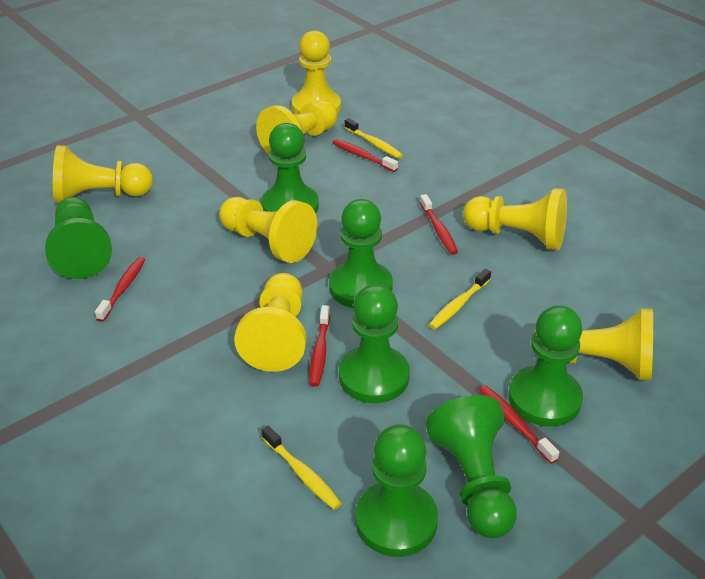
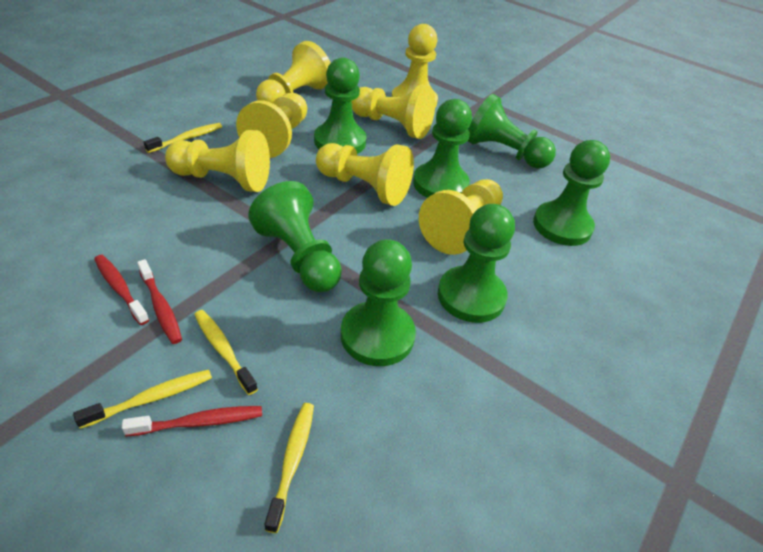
red toothbrush: 5 -> 3
yellow toothbrush: 3 -> 4

